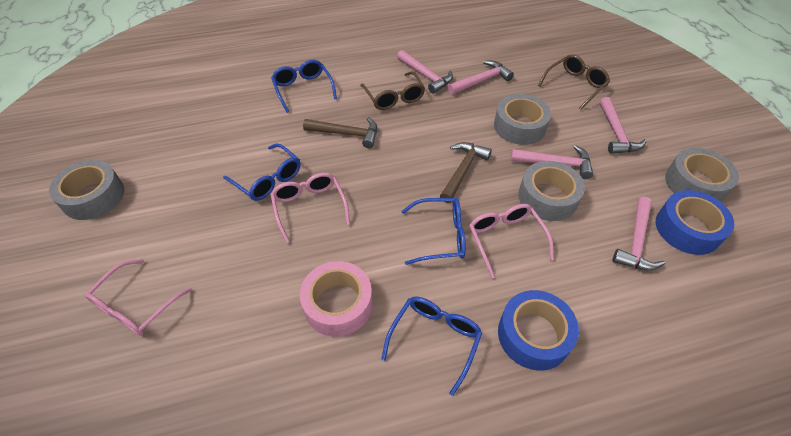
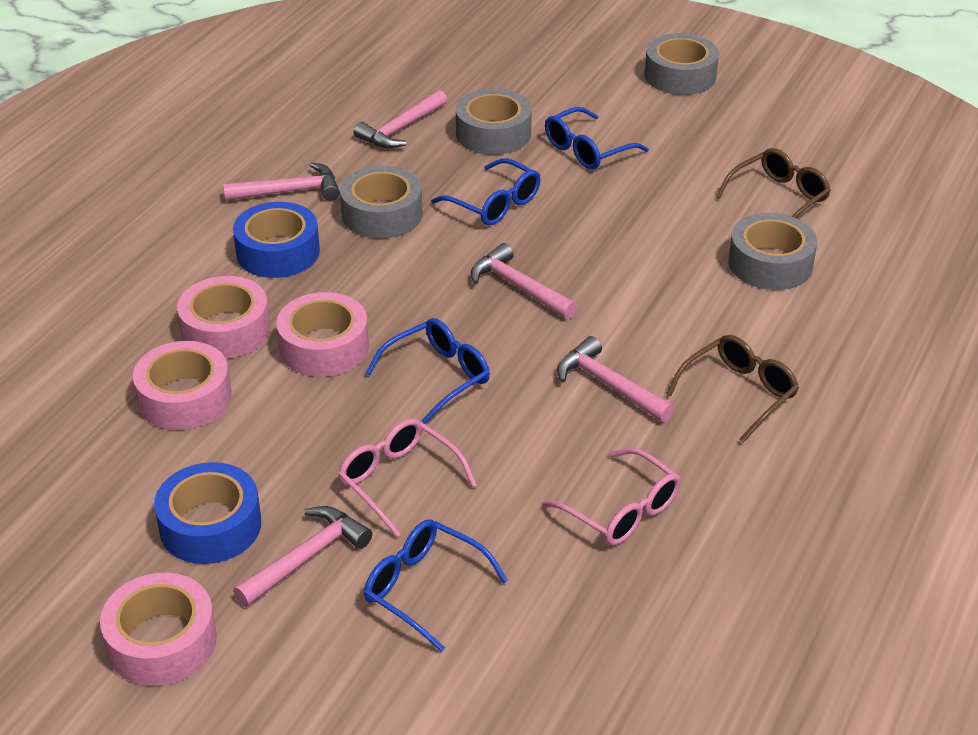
brown hammer: 2 -> 0
pink glasses: 3 -> 2
pink tape: 1 -> 4

